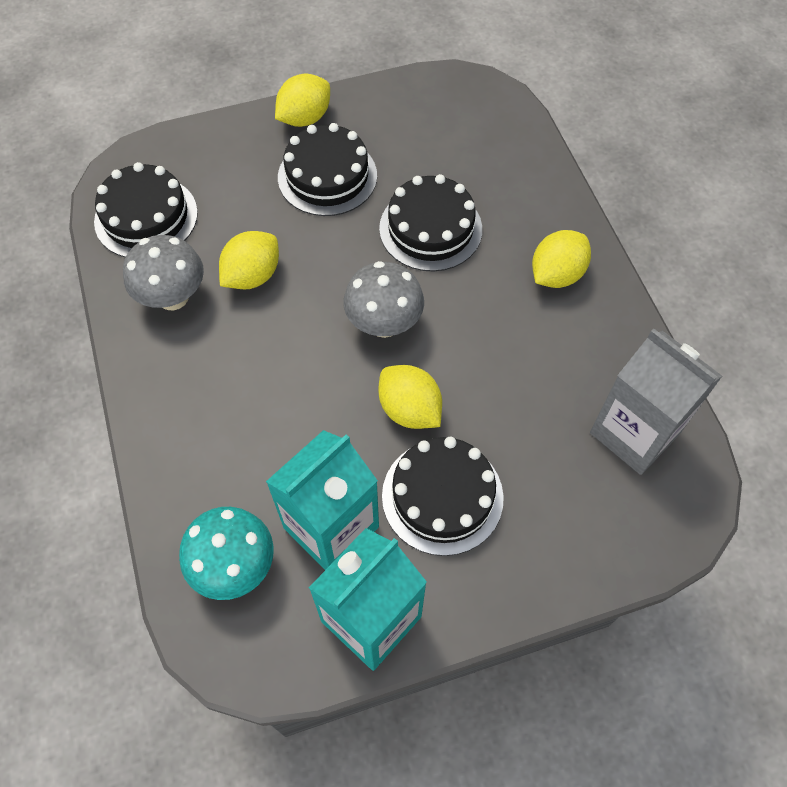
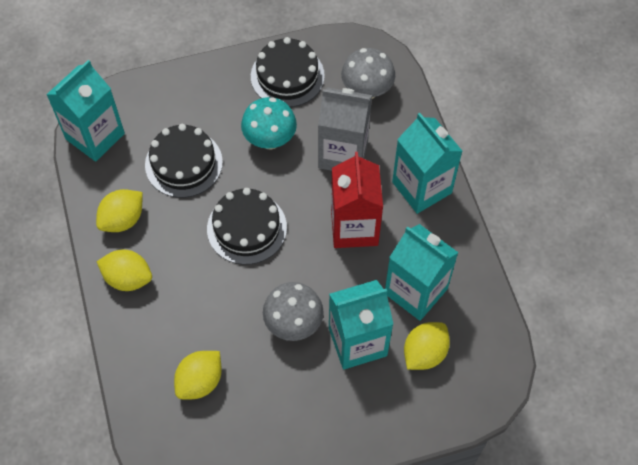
black cake: 4 -> 3
red carton: 0 -> 1
turquoise carton: 2 -> 4

